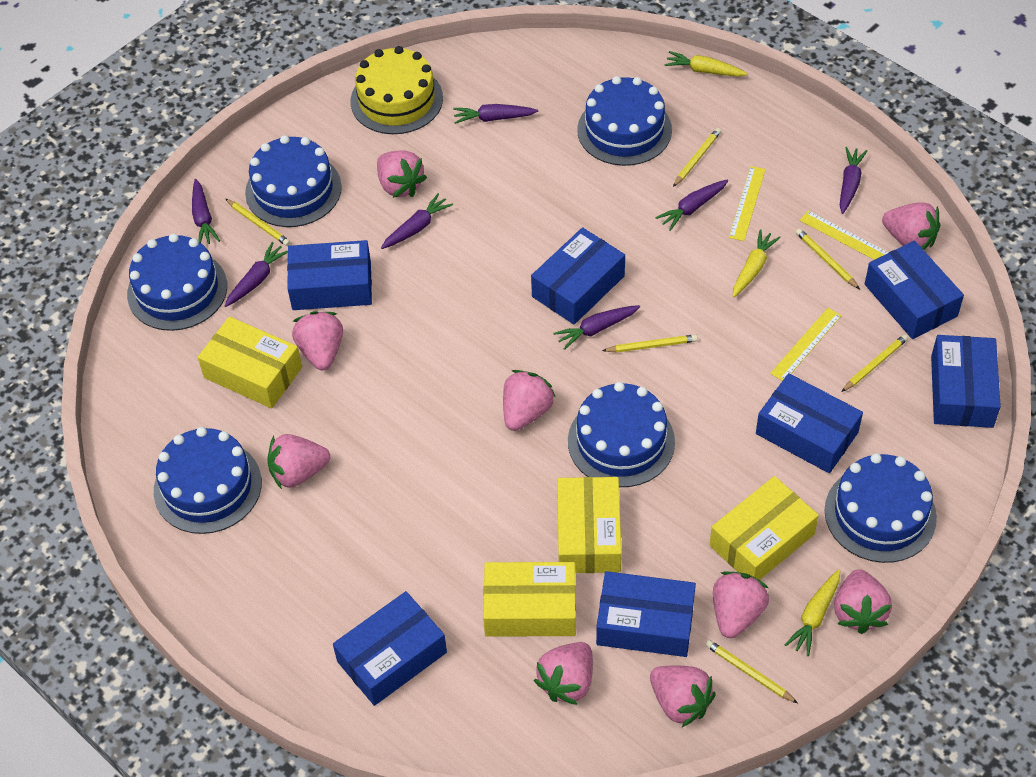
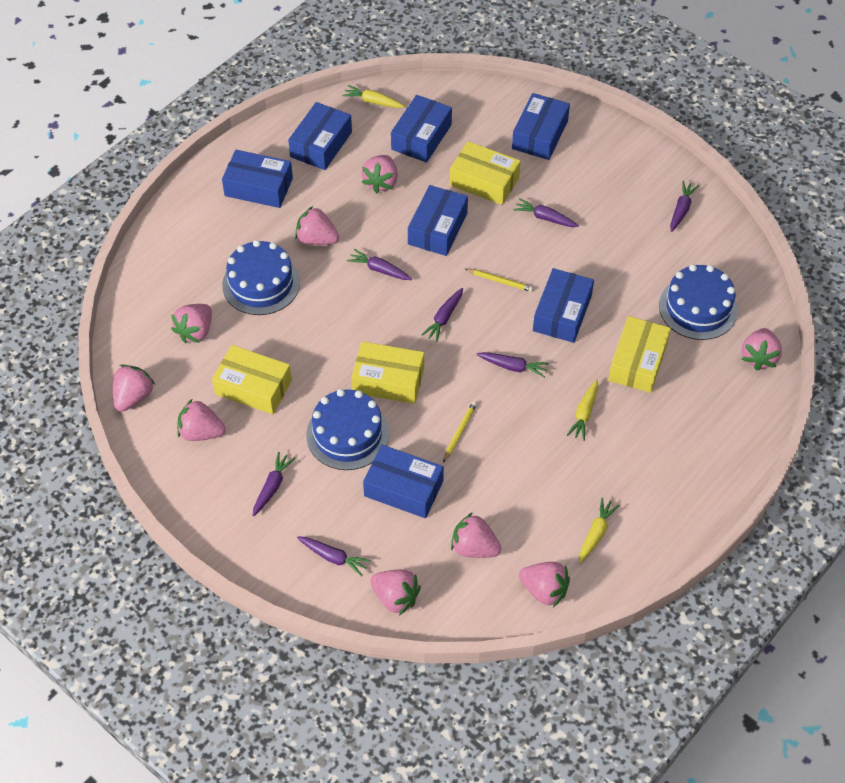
blue cake: 6 -> 3
yellow cake: 1 -> 0
yellow pencil: 6 -> 2
yellow ruler: 3 -> 0

